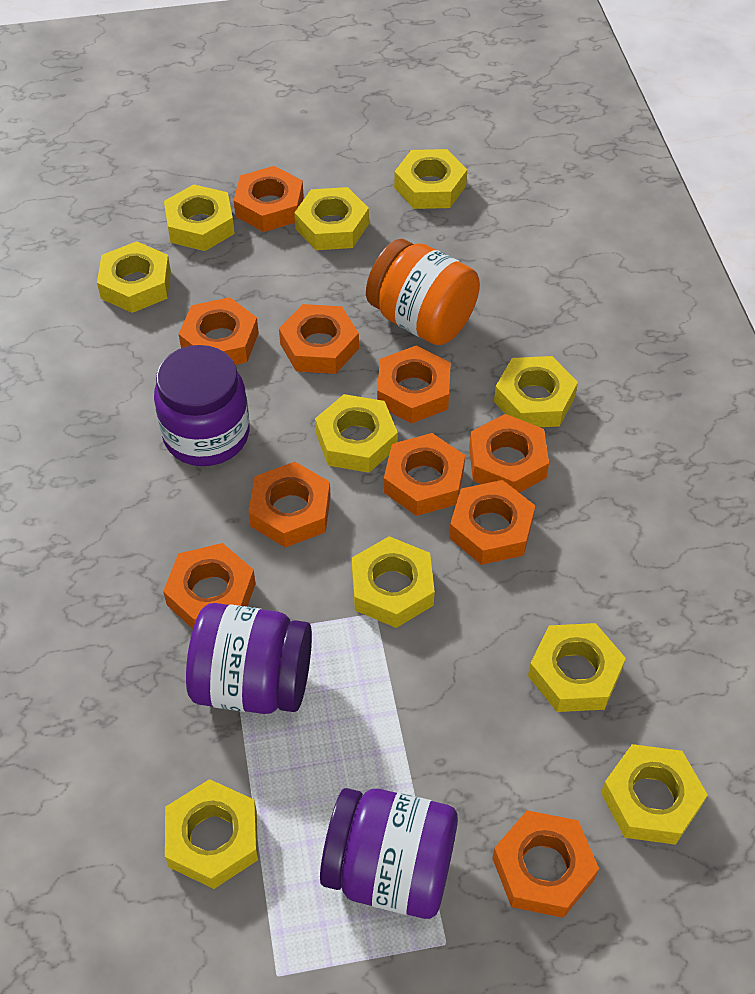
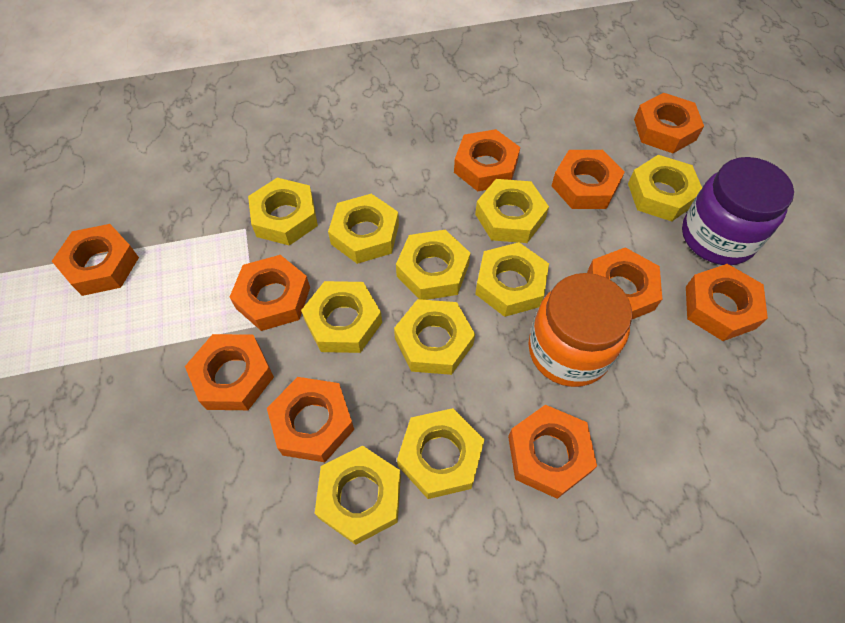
purple jar: 3 -> 1

